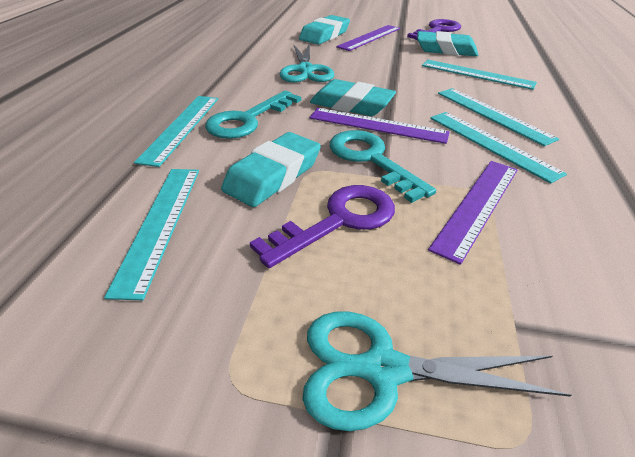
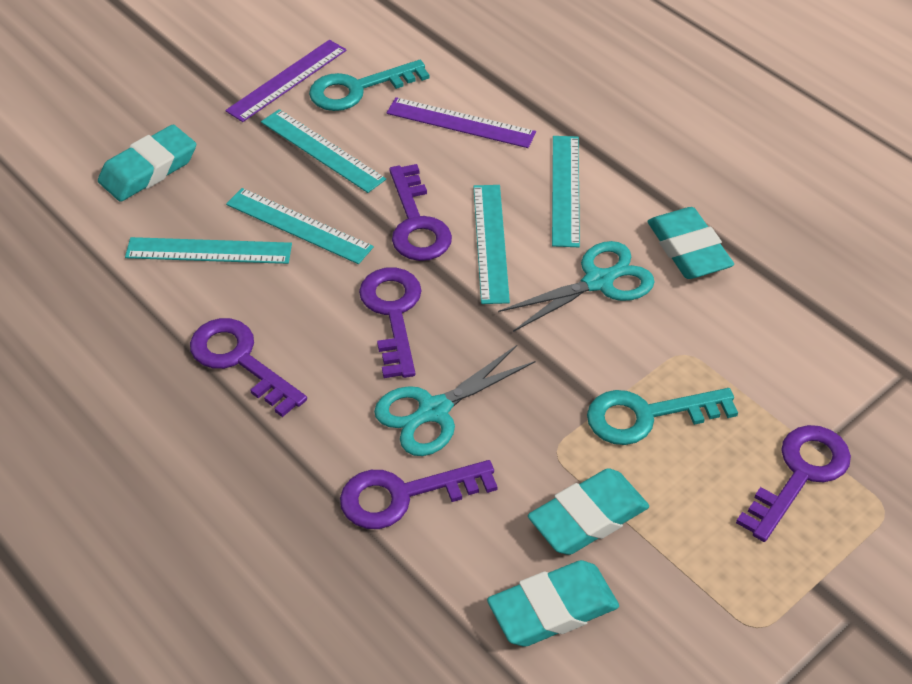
purple key: 2 -> 5
purple ruler: 3 -> 2

